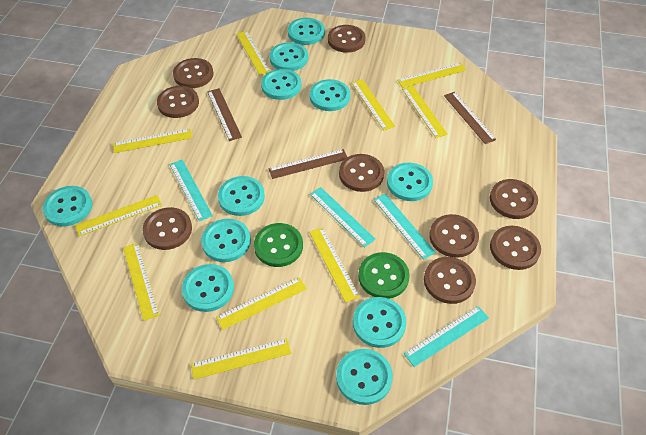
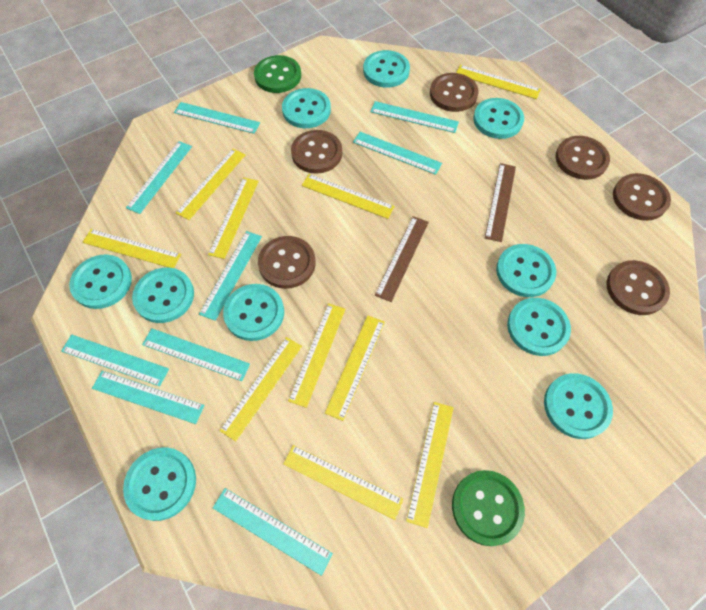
brown button: 9 -> 6
brown ruler: 3 -> 2
turquoise button: 11 -> 10
turquoise ruler: 4 -> 9

